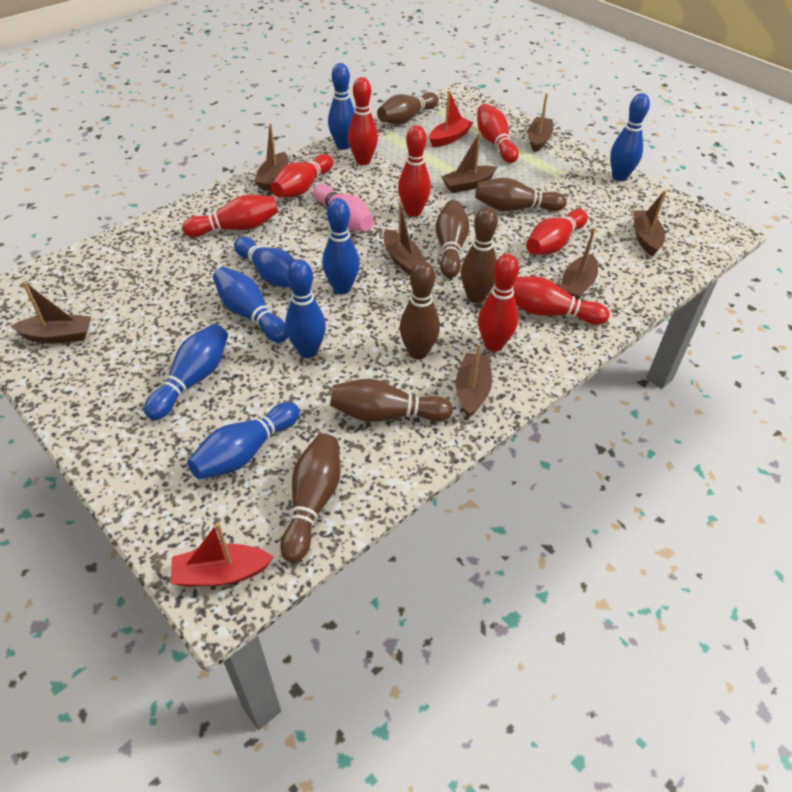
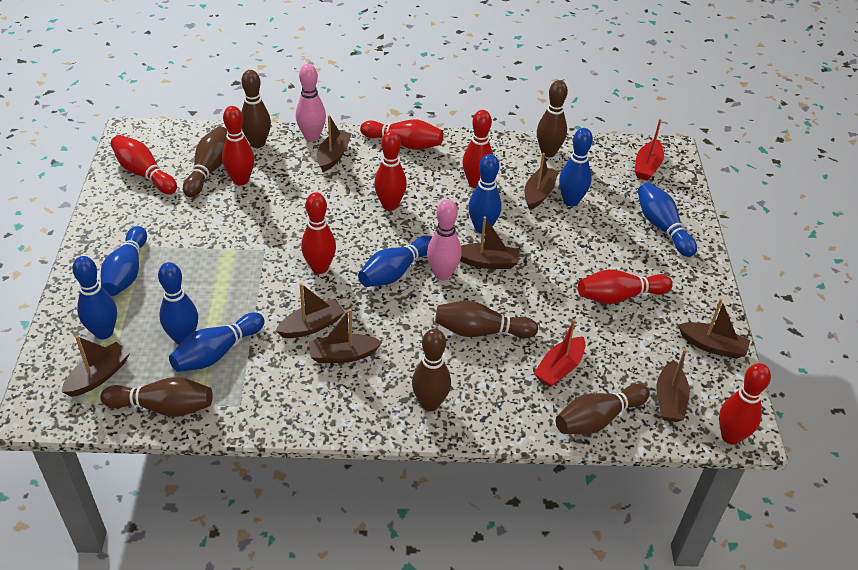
pink bowling pin: 1 -> 2

